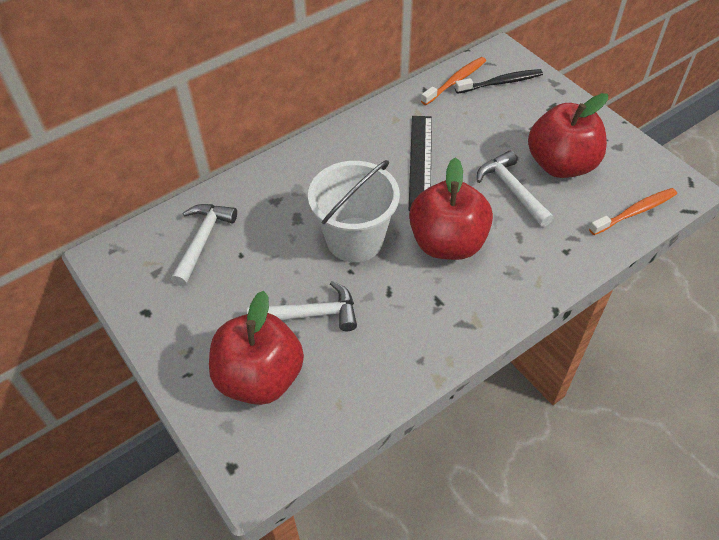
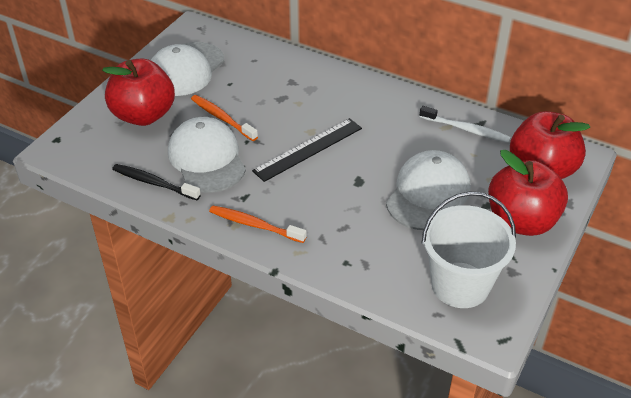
white cap: 0 -> 3
white hammer: 3 -> 0
white toothbrush: 0 -> 1

